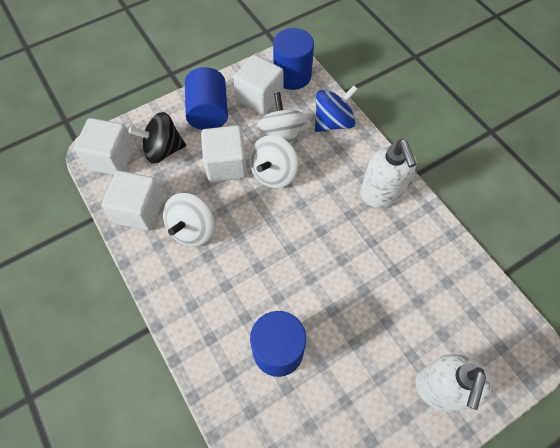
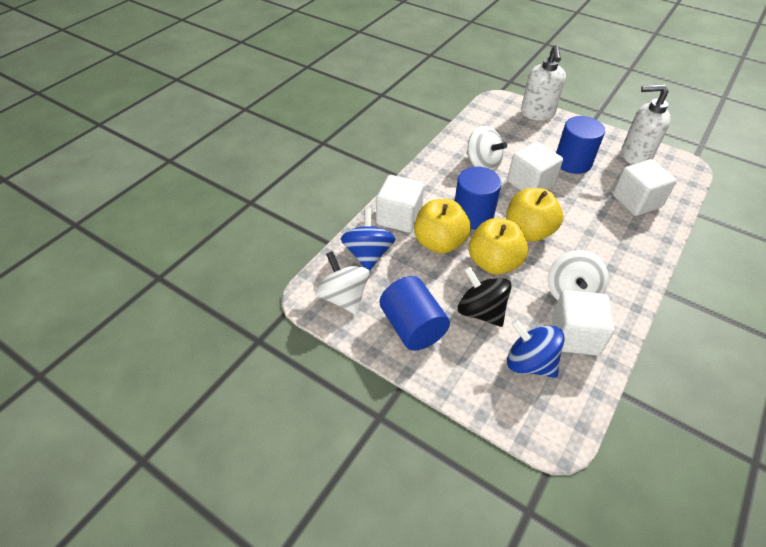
blue spinning top: 1 -> 2
yellow apple: 0 -> 3

